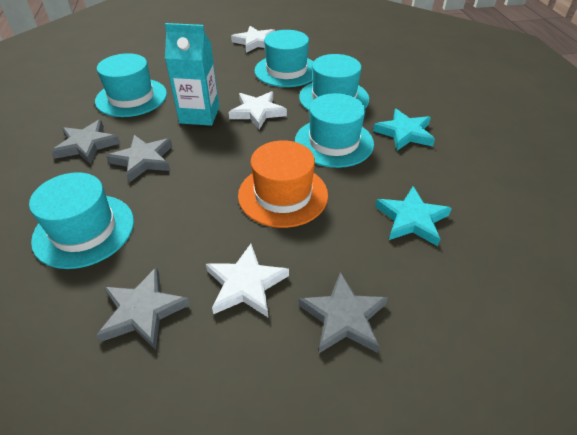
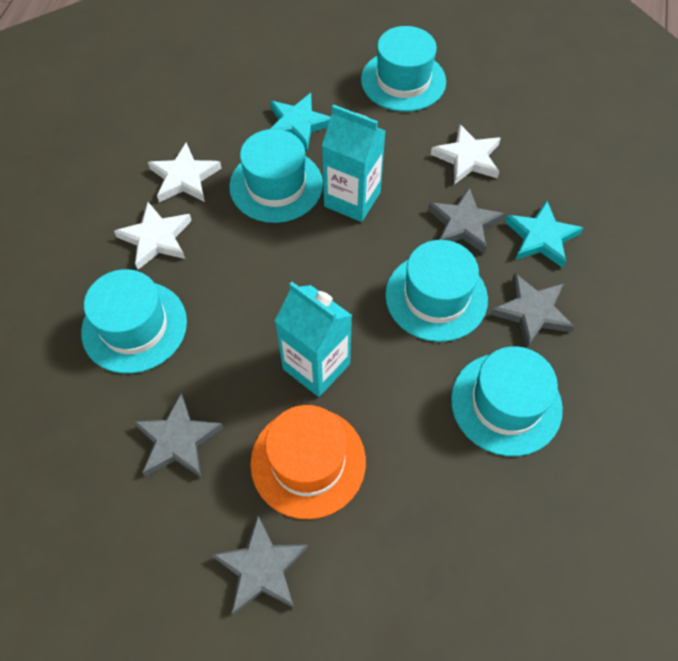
turquoise carton: 1 -> 2

